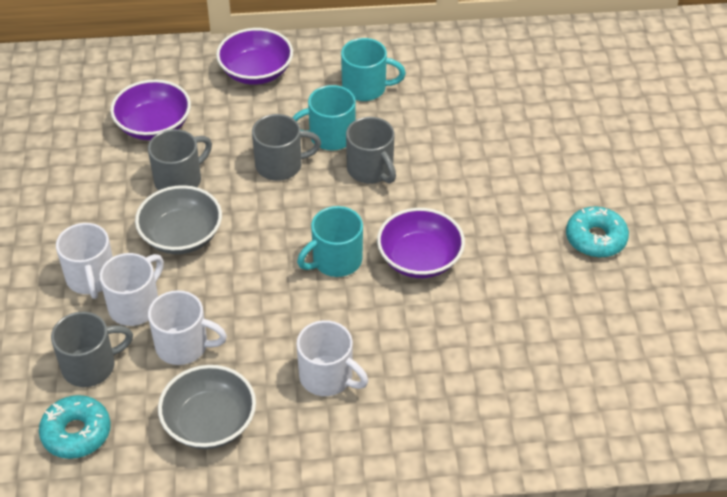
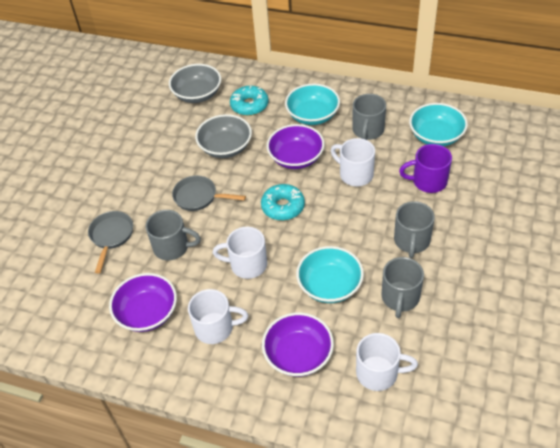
grey pan: 0 -> 2
purple mug: 0 -> 1
turquoise bowl: 0 -> 3
turquoise mug: 3 -> 0

